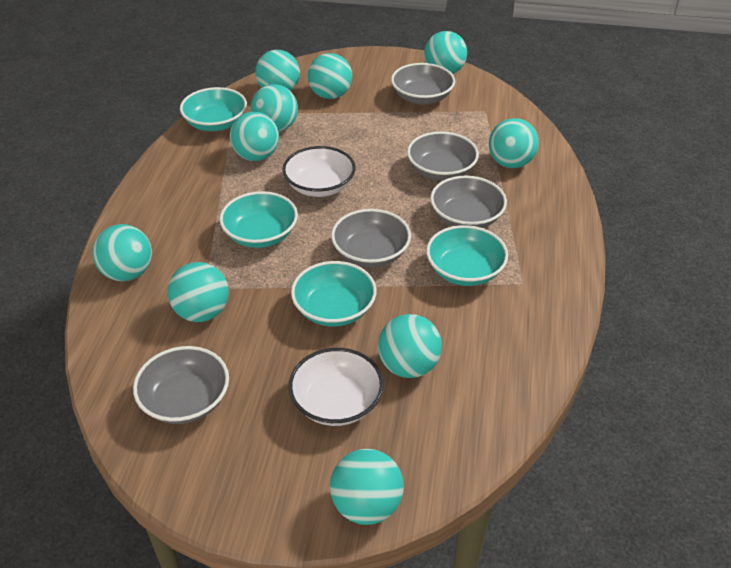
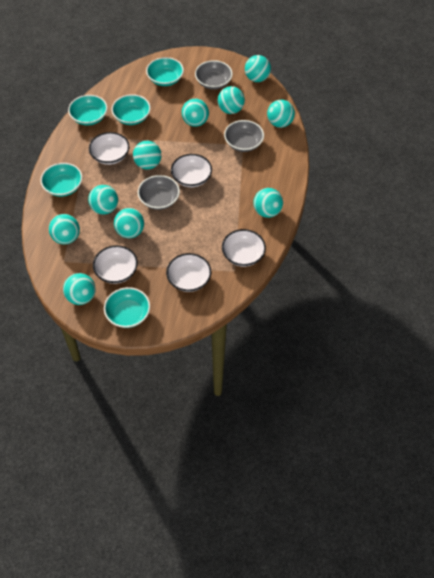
grey bowl: 5 -> 3
turquoise bowl: 4 -> 5
white bowl: 2 -> 5

